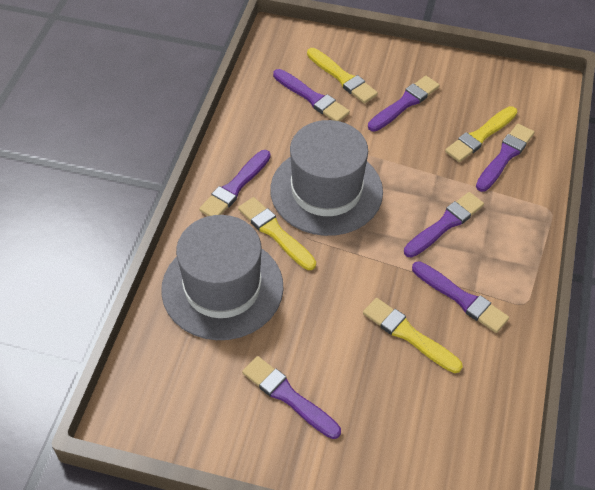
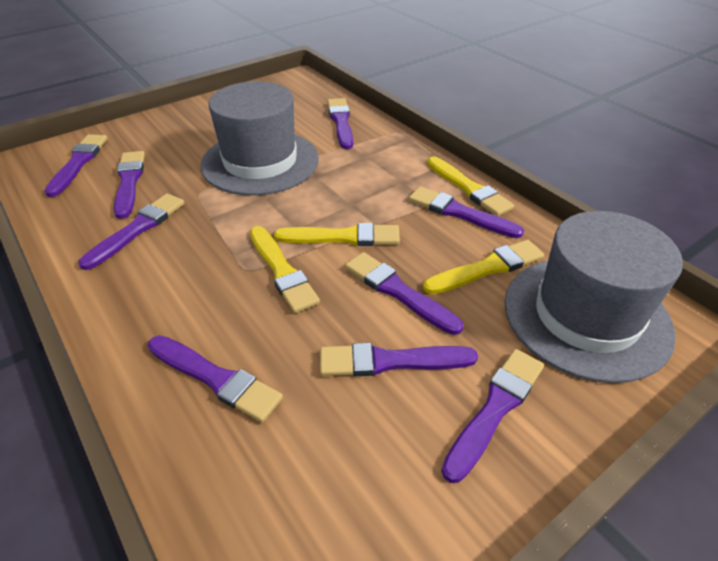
purple brush: 7 -> 9

